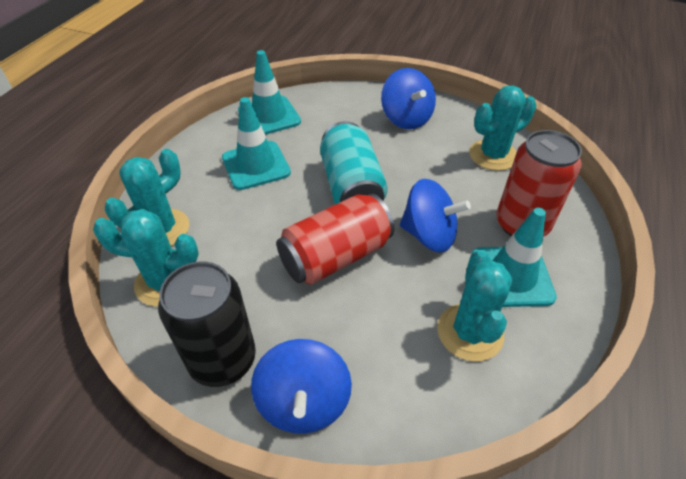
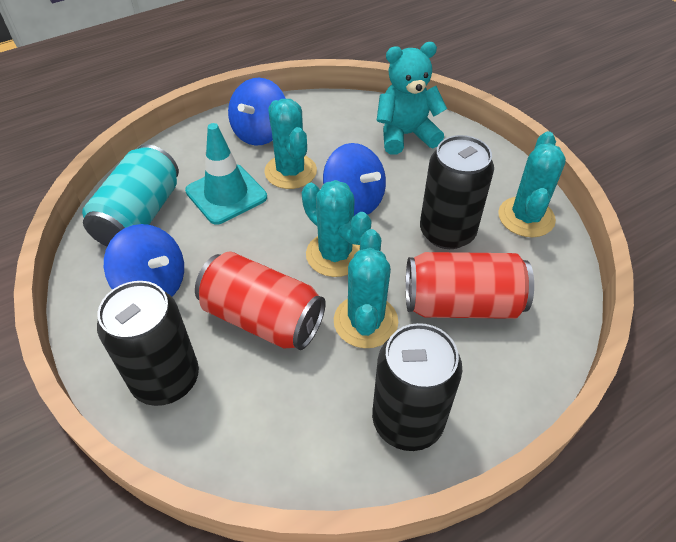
black can: 1 -> 3
turquoise teddy bear: 0 -> 1
turquoise traffic cone: 3 -> 1

